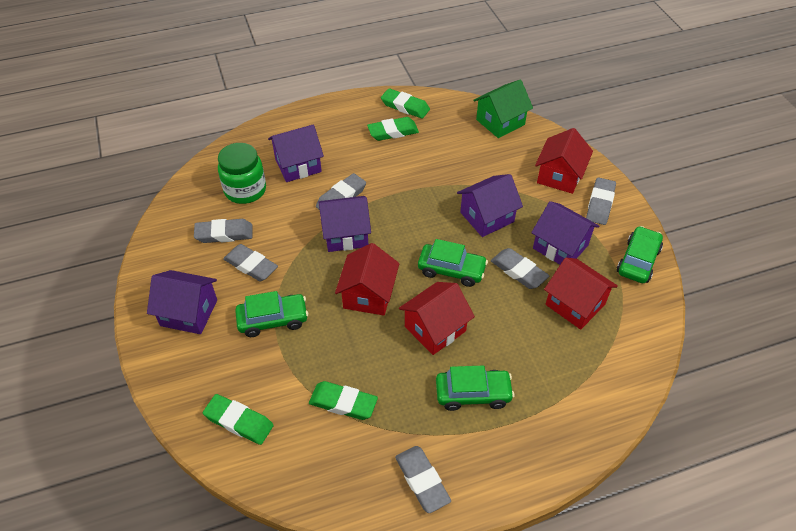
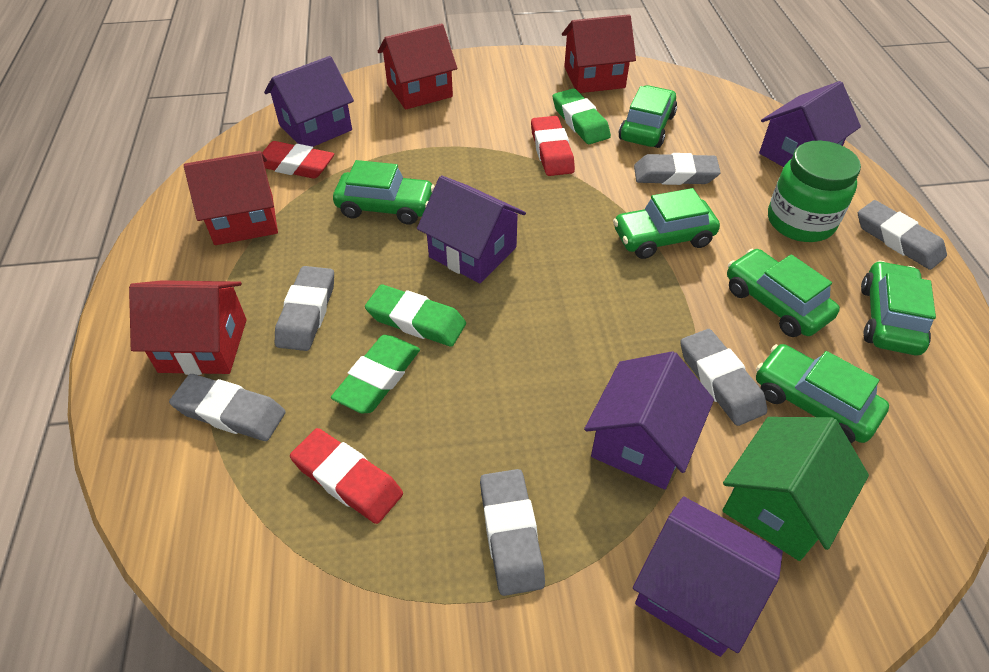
green car: 4 -> 6
green eraser: 4 -> 3
red eraser: 0 -> 3

